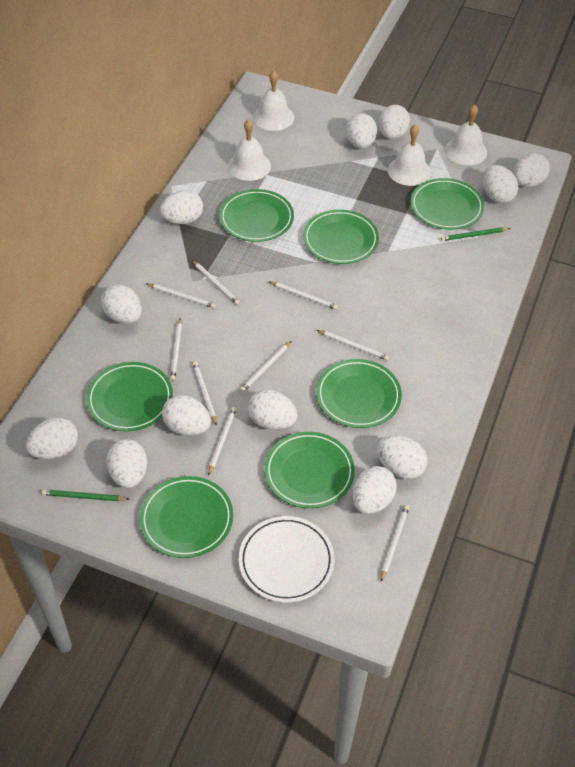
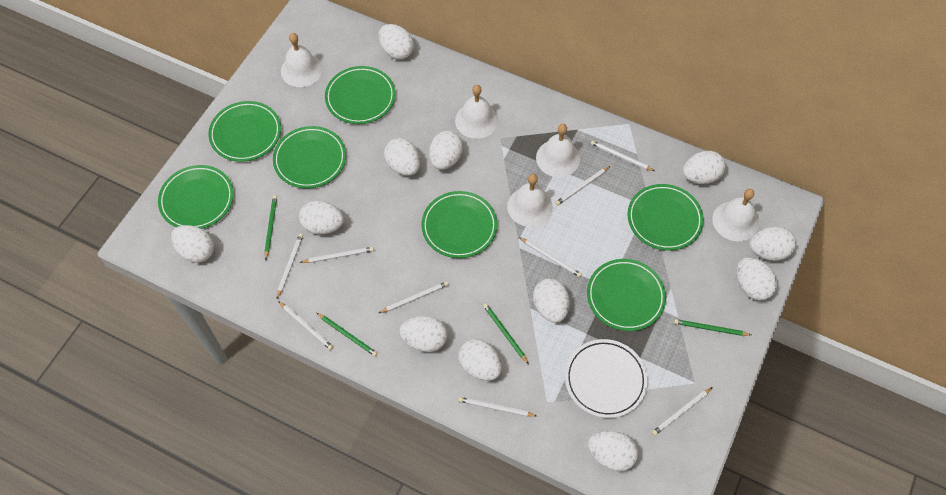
green pencil: 2 -> 4
white bell: 4 -> 5

